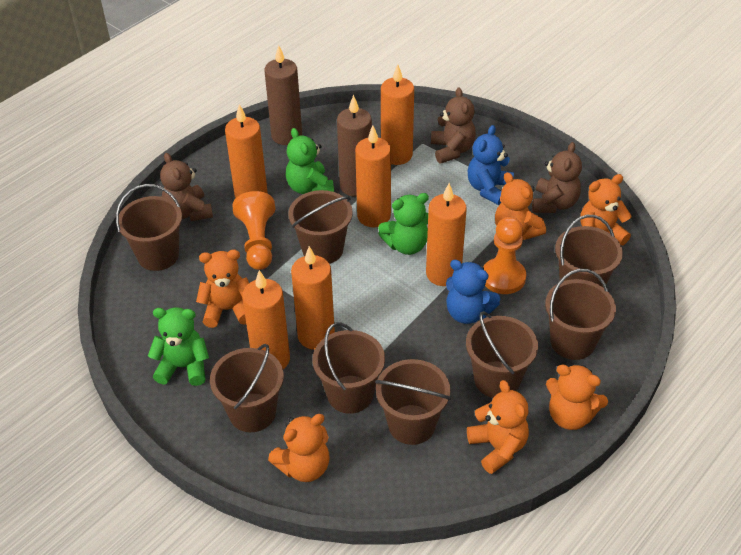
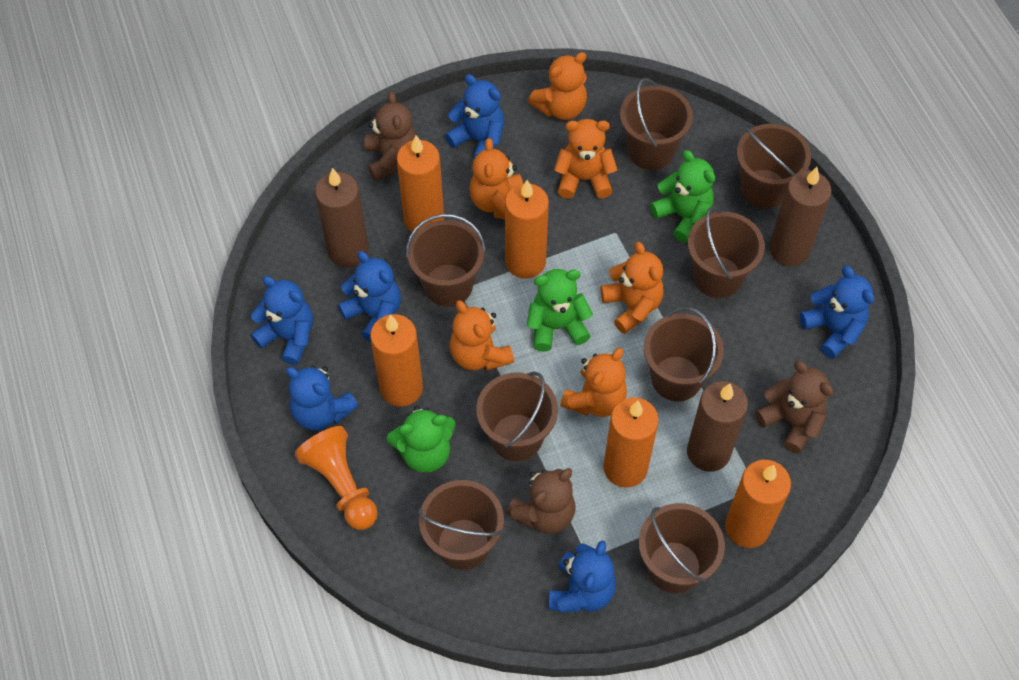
blue teddy bear: 2 -> 6
brown candle: 2 -> 3
orange candle: 6 -> 5
orange pawn: 2 -> 1

